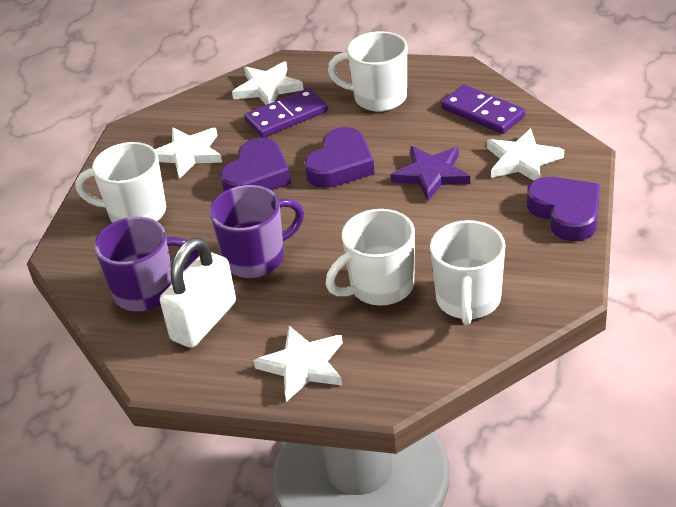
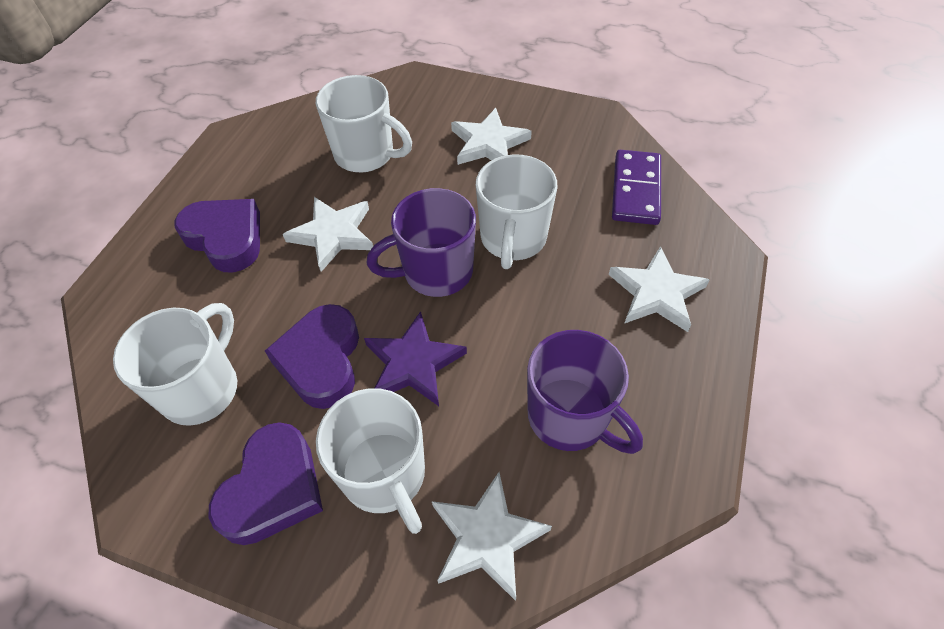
purple domino: 2 -> 1
white padlock: 1 -> 0

